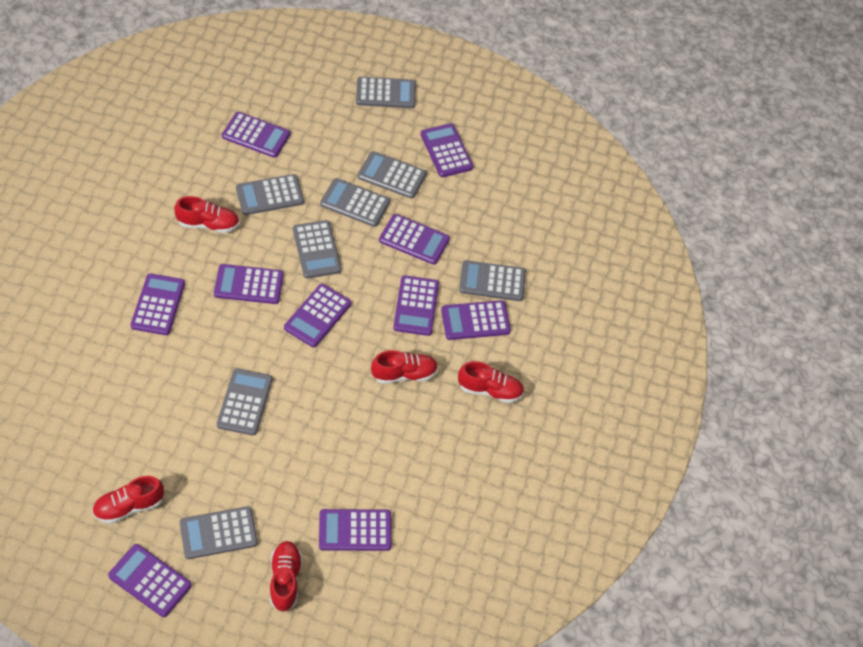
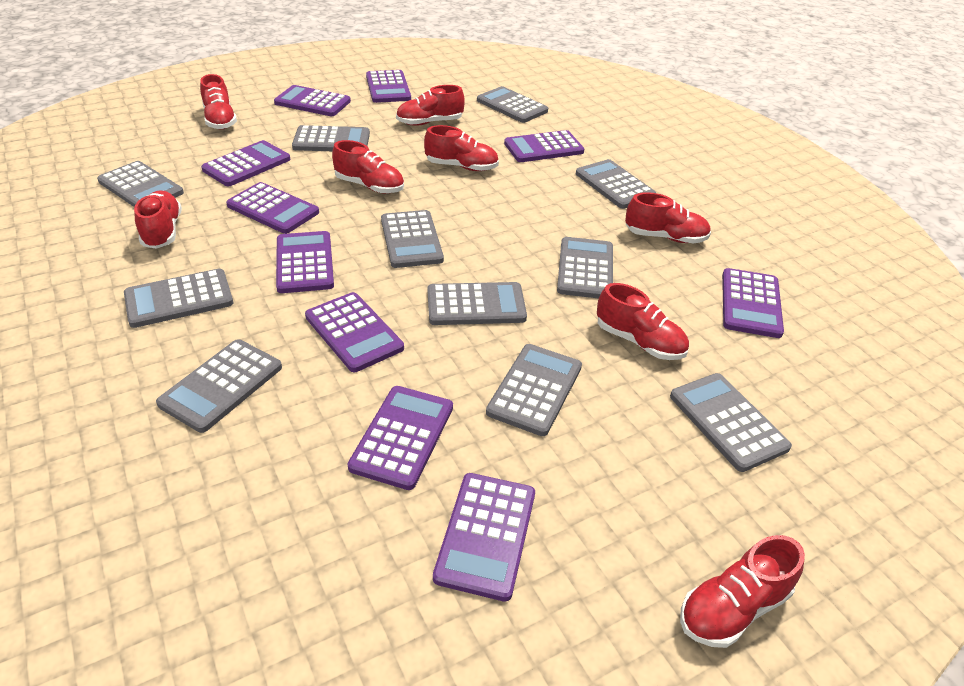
grey calculator: 8 -> 11
red shoe: 5 -> 8

